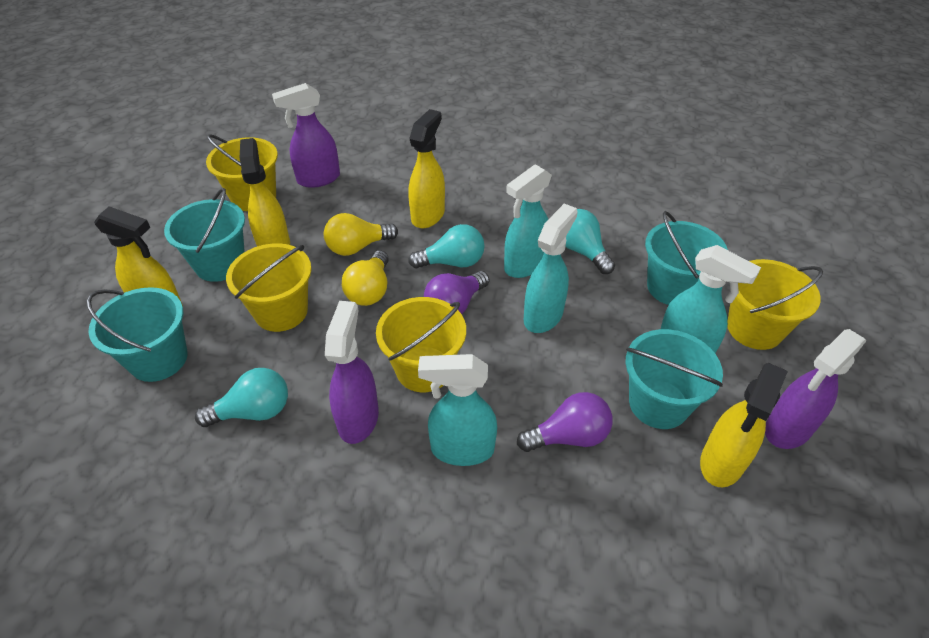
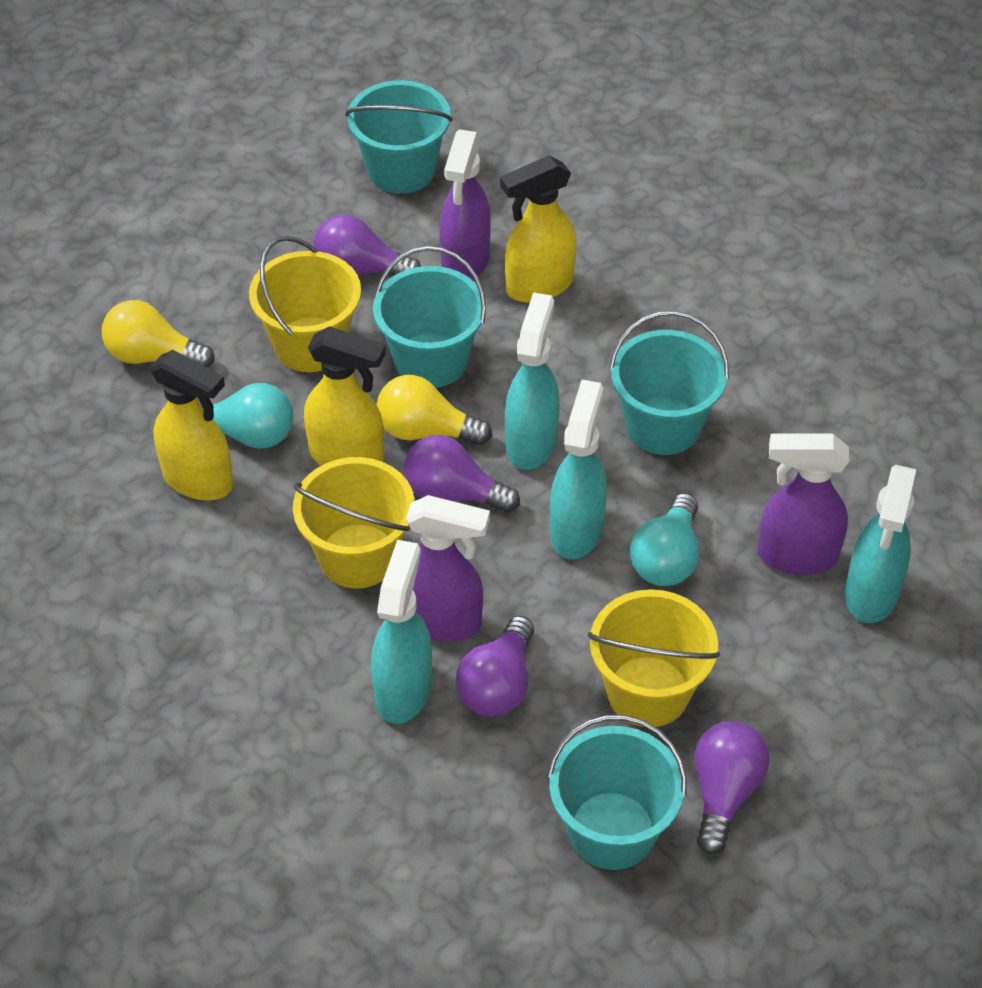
purple light bulb: 2 -> 4
turquoise light bulb: 3 -> 2
yellow bucket: 4 -> 3
yellow spray bottle: 4 -> 3

